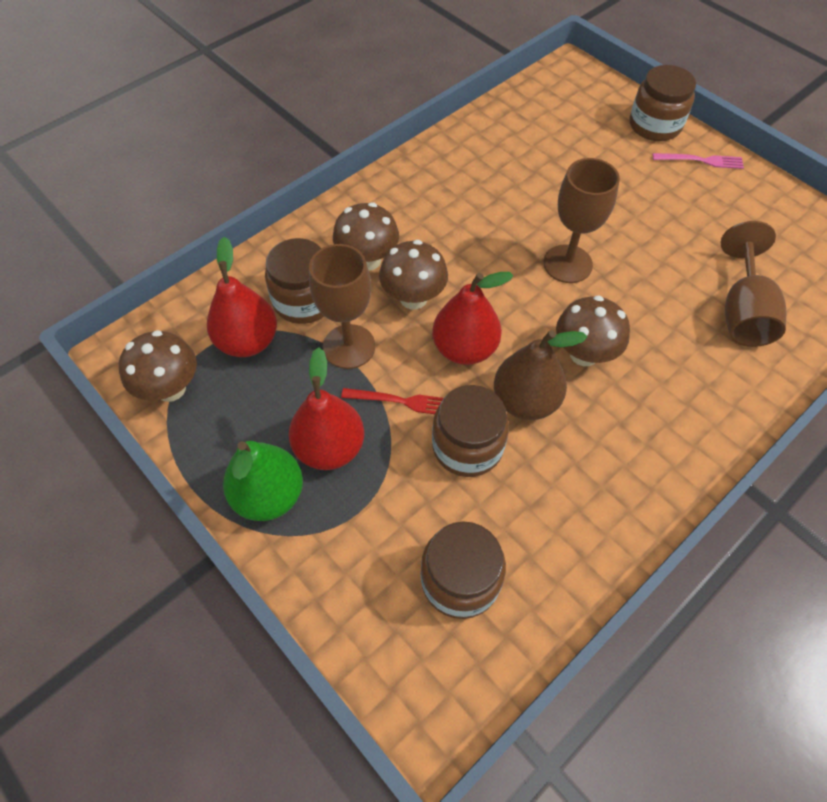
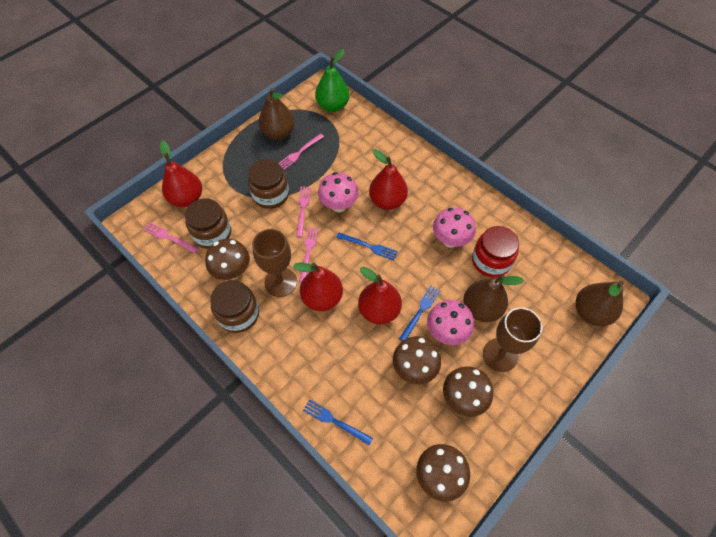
blue fork: 0 -> 3
brown goblet: 3 -> 2
brown jar: 4 -> 3
brown pear: 1 -> 3
pink fork: 1 -> 4
pink mushroom: 0 -> 3
red fork: 1 -> 0
red jar: 0 -> 1
red pear: 3 -> 4

